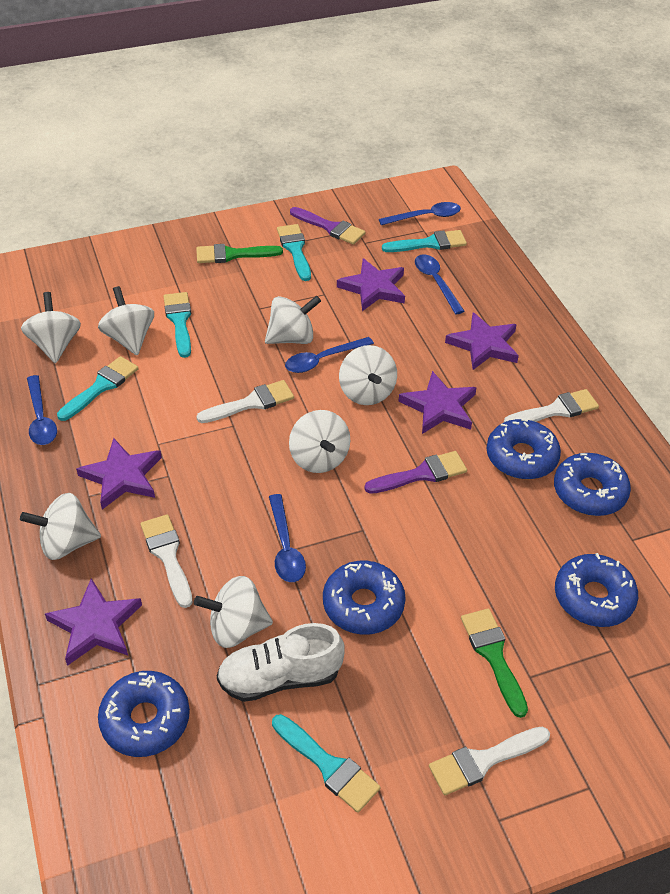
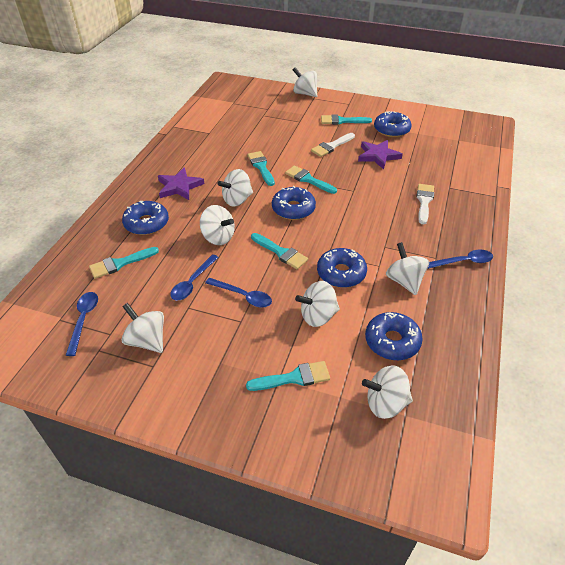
blue spoon: 5 -> 4
green brush: 2 -> 0
purple brush: 2 -> 0
purple star: 5 -> 2
turquoise brush: 5 -> 6
white brush: 4 -> 2
white shoe: 1 -> 0

